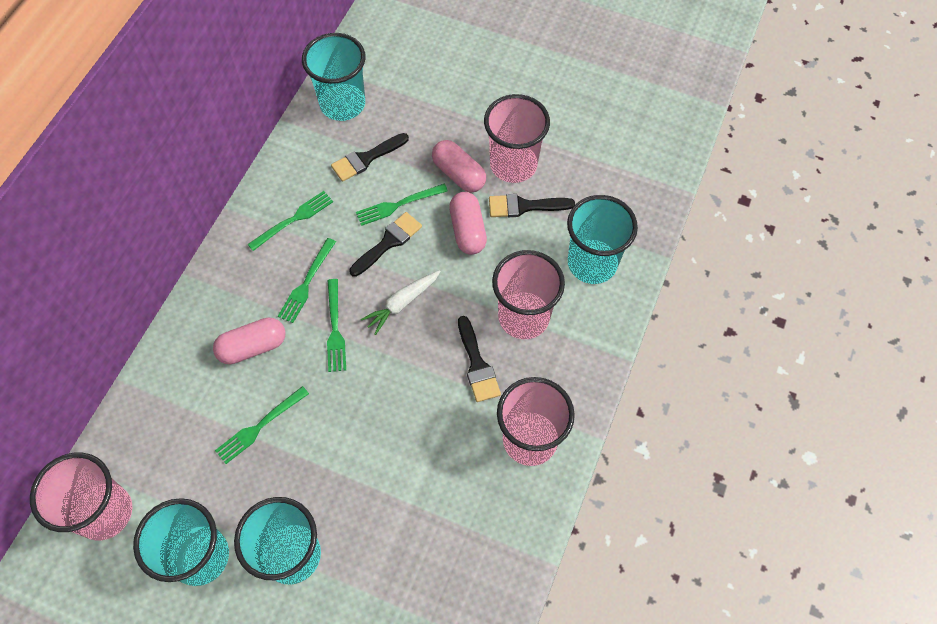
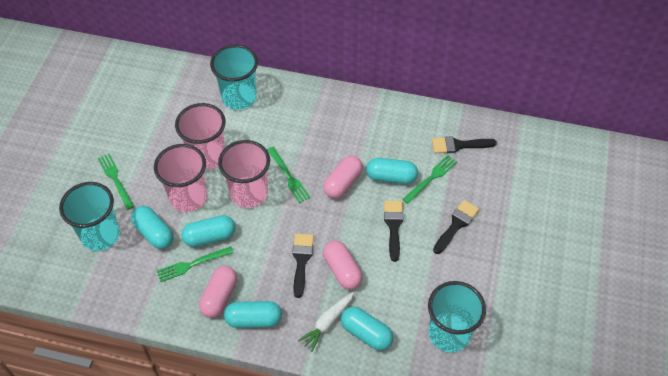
green fork: 5 -> 4
pink cup: 4 -> 3
turquoise capsule: 0 -> 5
turquoise cup: 4 -> 3

